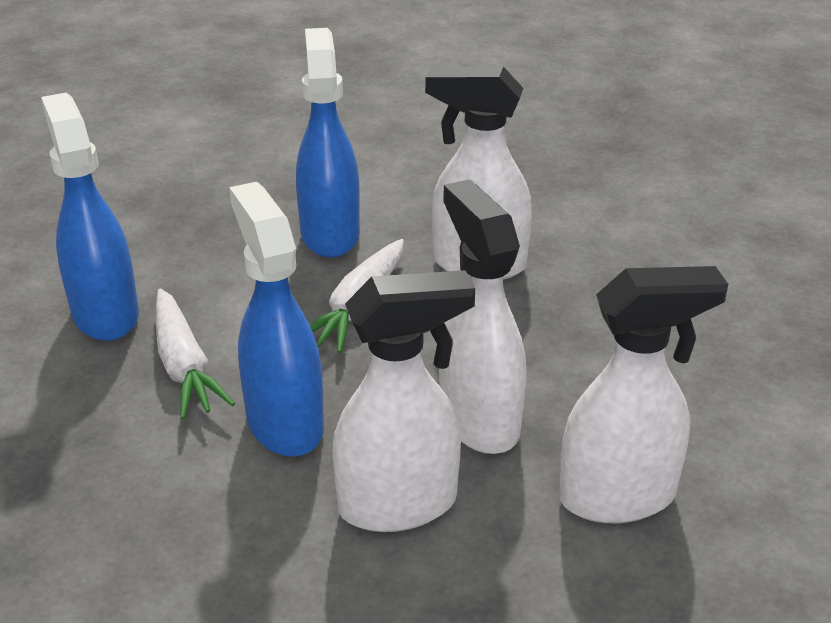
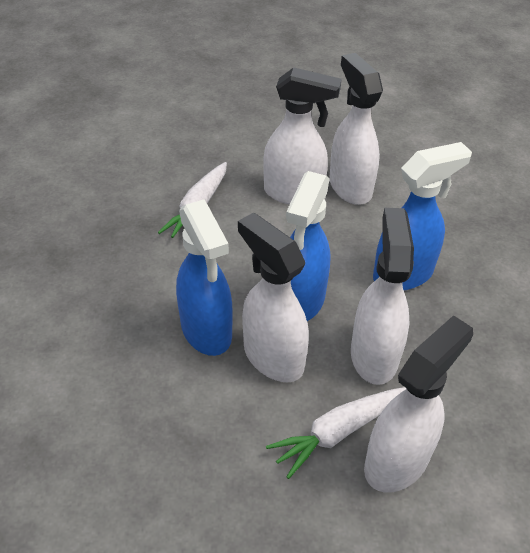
white spray bottle: 4 -> 5

